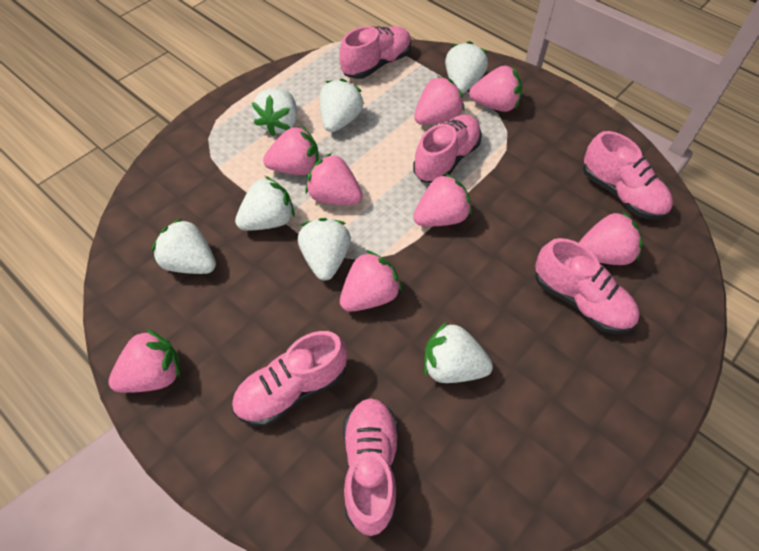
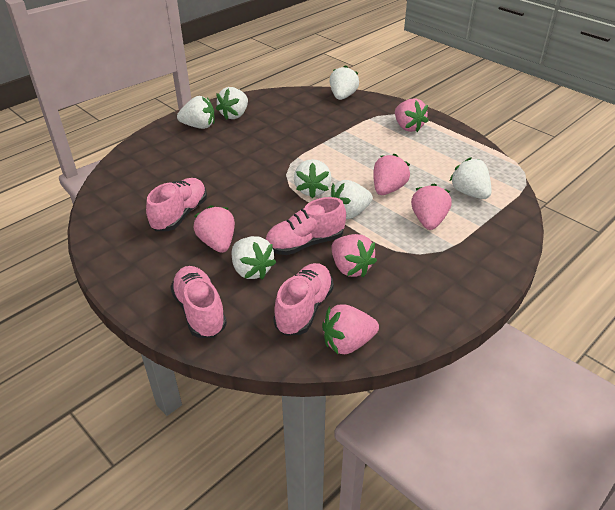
pink shoe: 6 -> 4
pink strawberry: 8 -> 6

